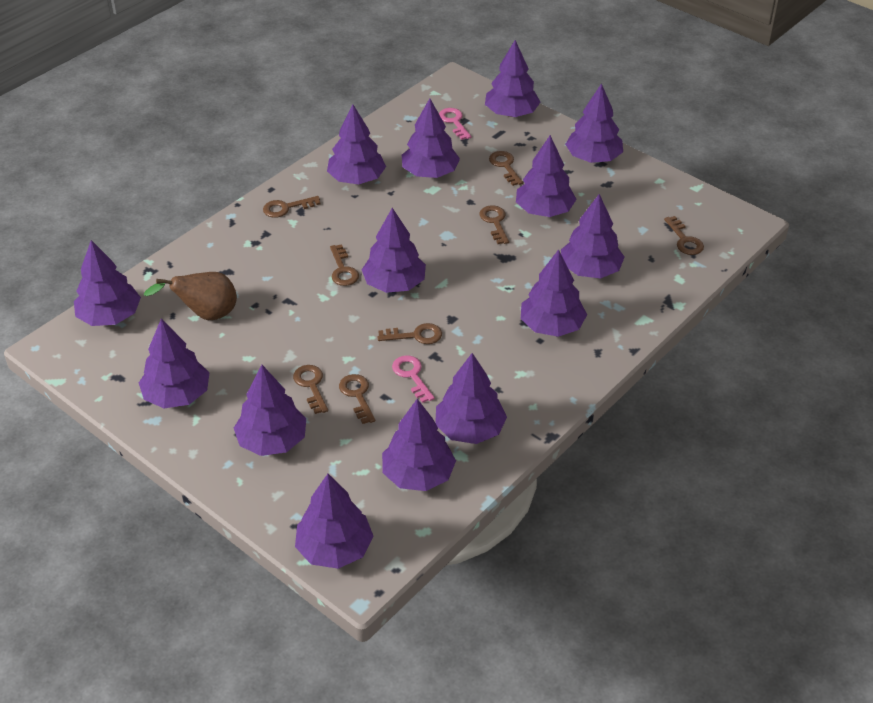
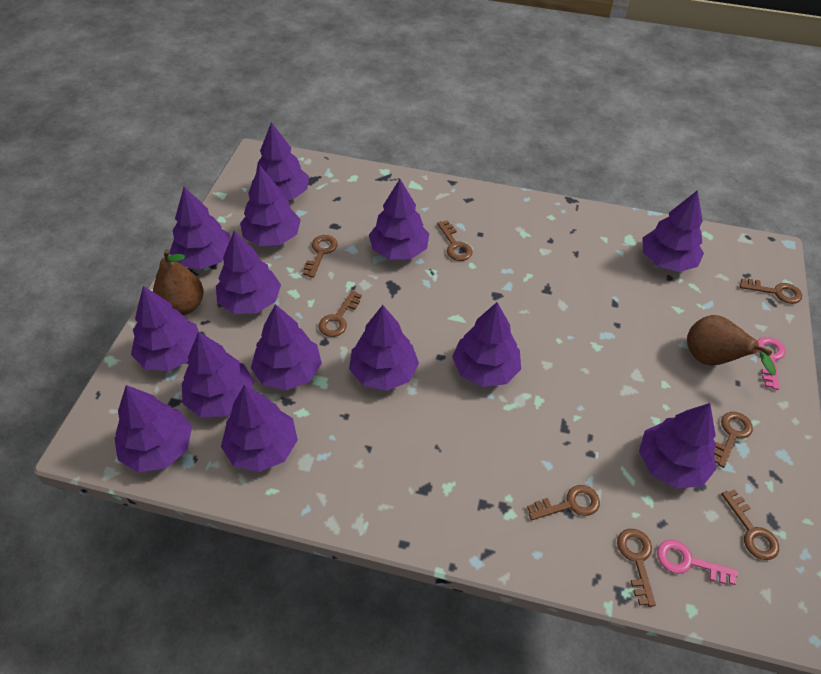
brown pear: 1 -> 2

